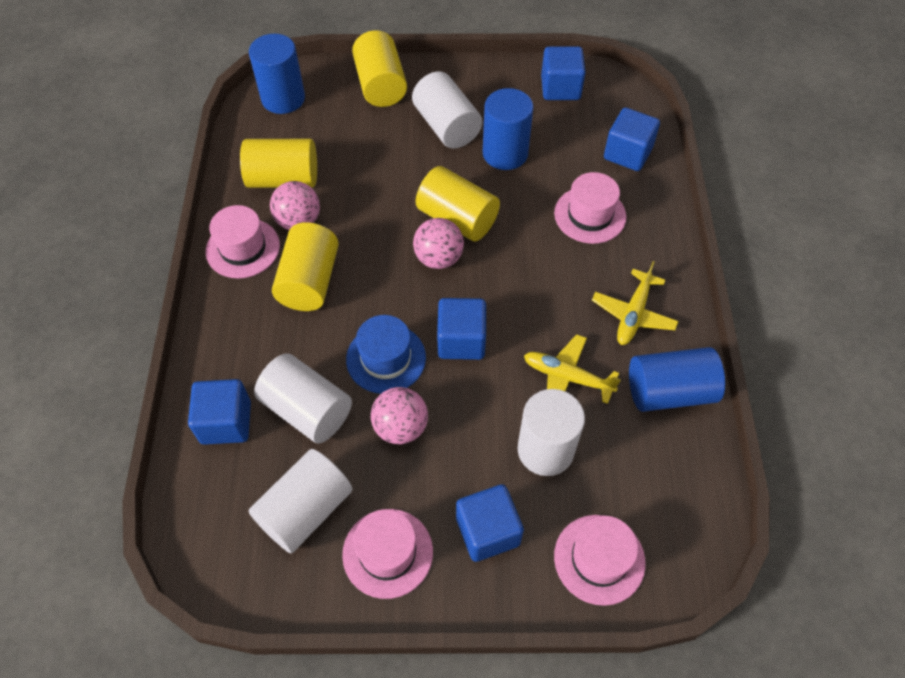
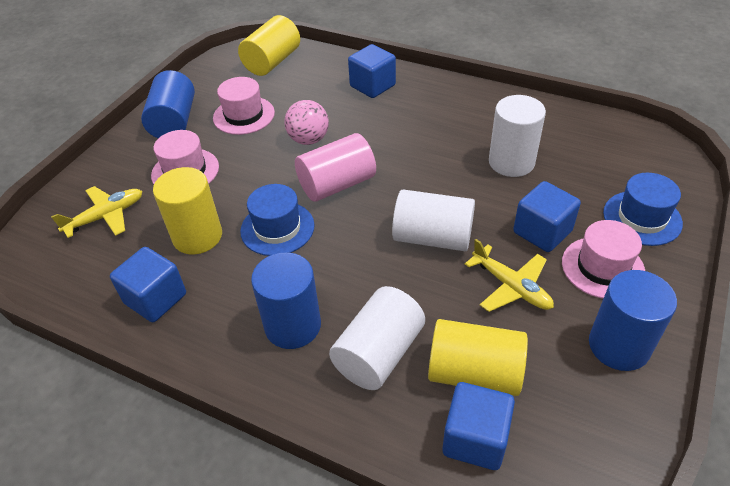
blue cube: 5 -> 4
blue hat: 1 -> 2
pink ball: 3 -> 1
pink cylinder: 0 -> 1
pink hat: 4 -> 3
white cylinder: 4 -> 3
yellow cylinder: 4 -> 3

